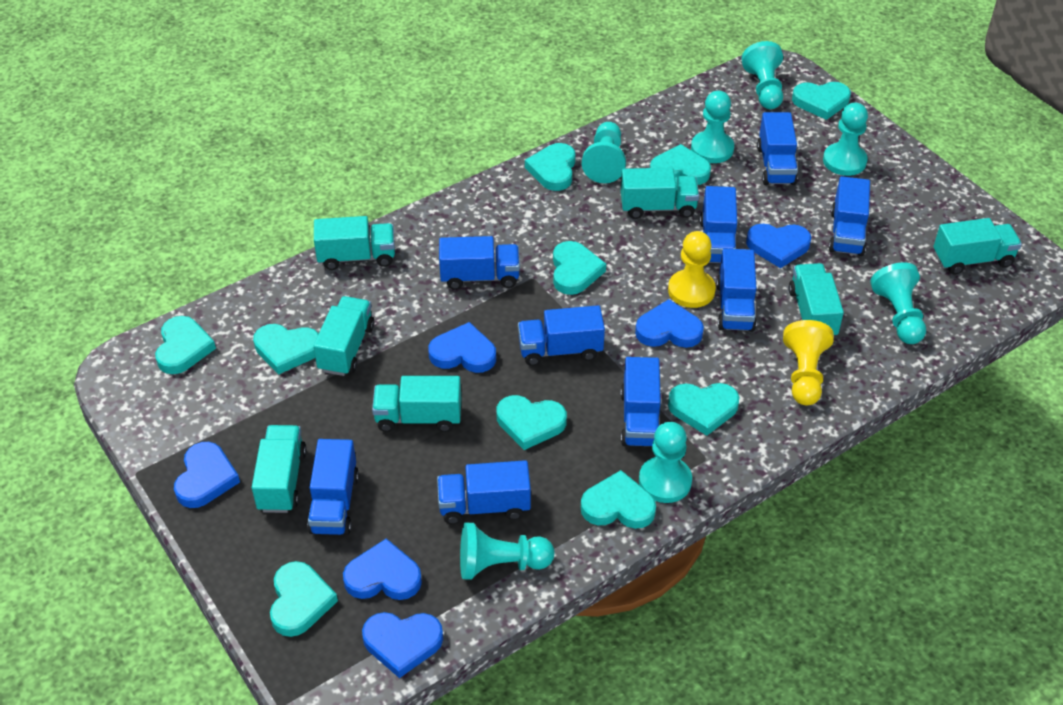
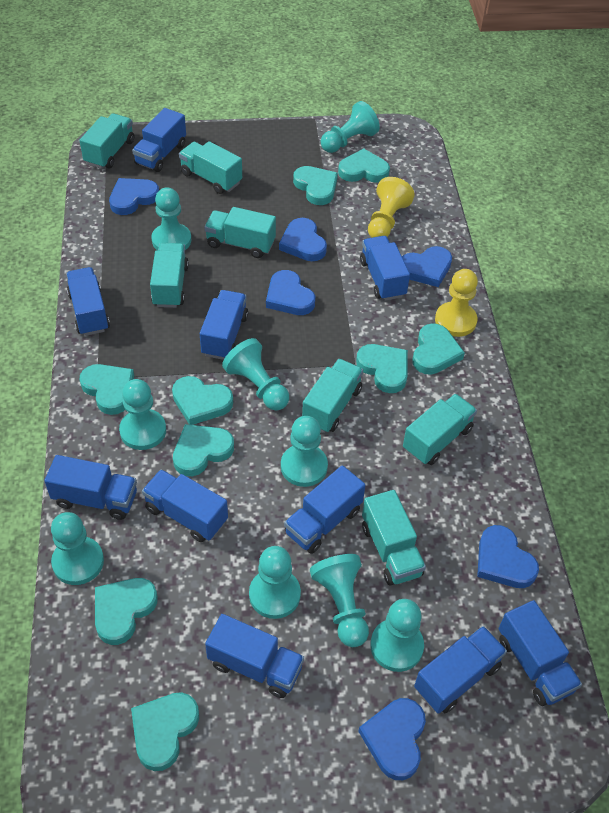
blue truck: 9 -> 10
turquoise heart: 10 -> 9
turquoise pawn: 7 -> 9

